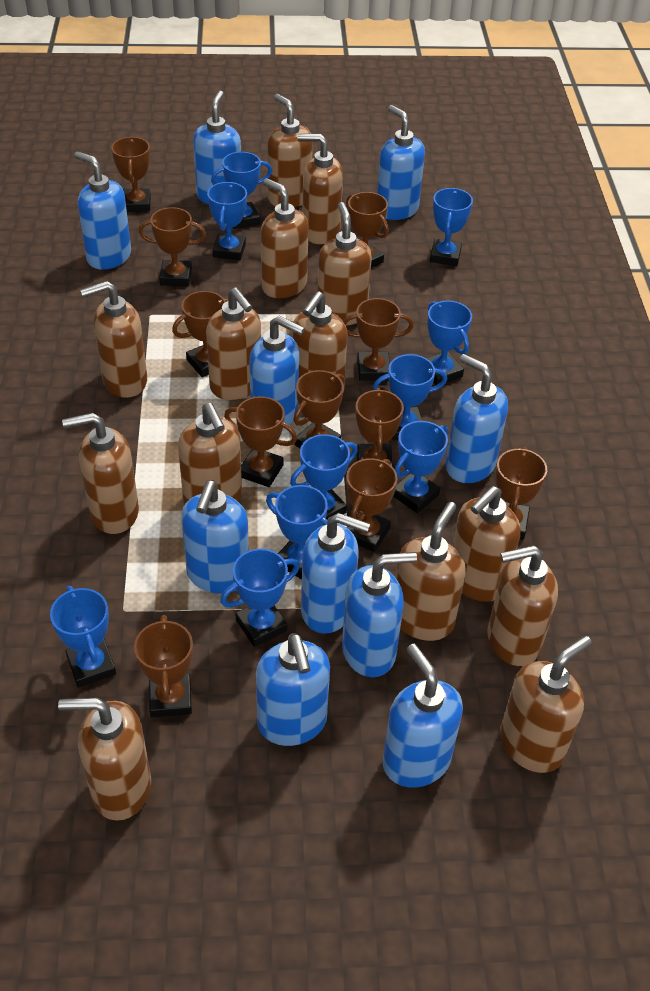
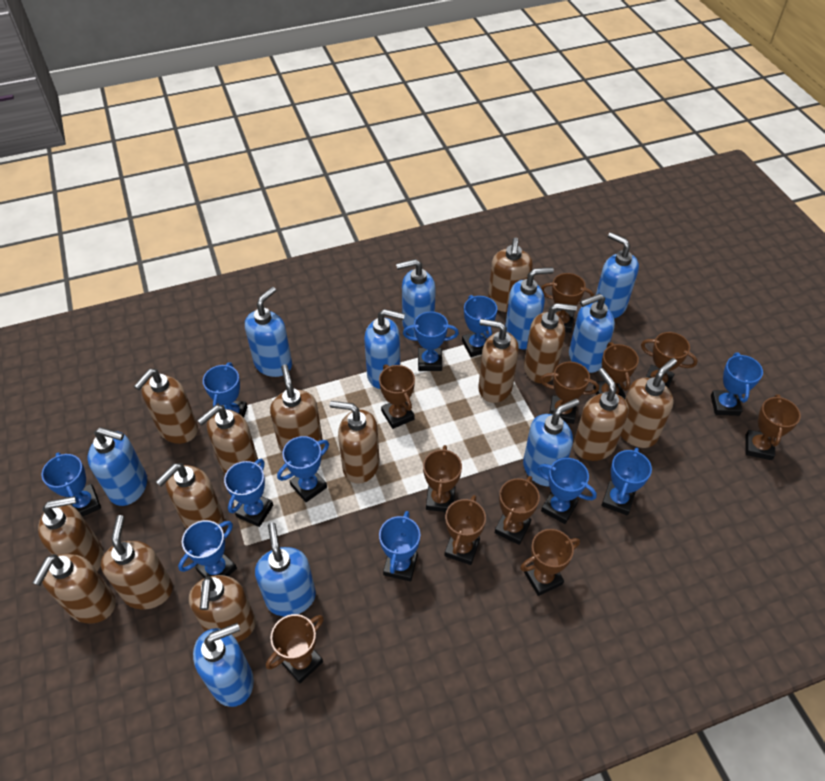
blue trophy: 10 -> 11

